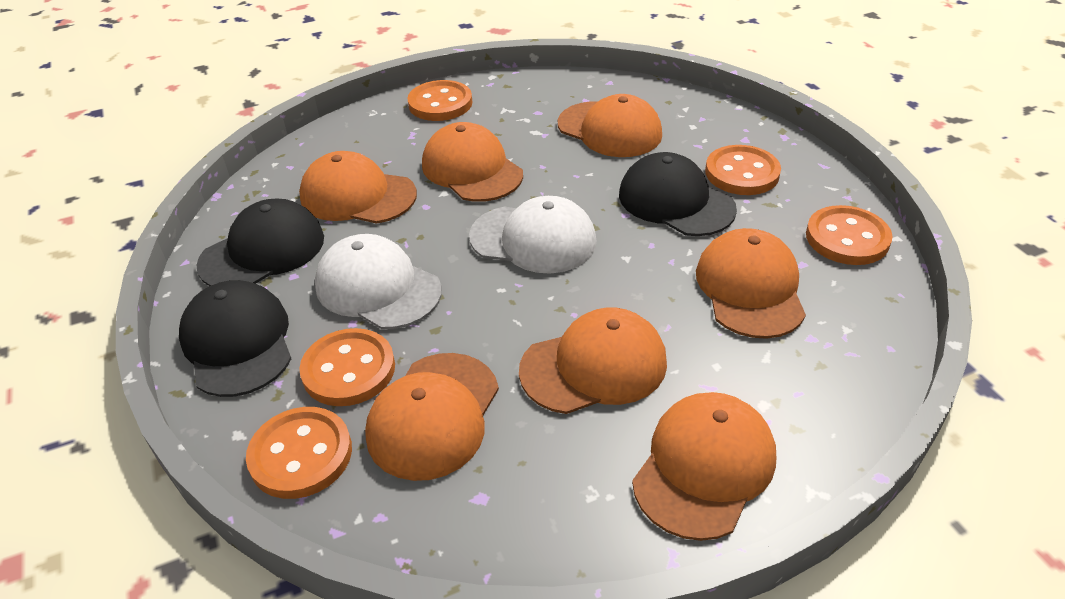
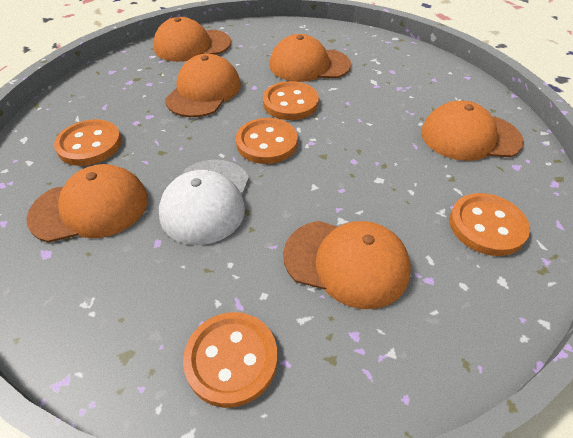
black cap: 3 -> 0
orange cap: 7 -> 6
white cap: 2 -> 1

